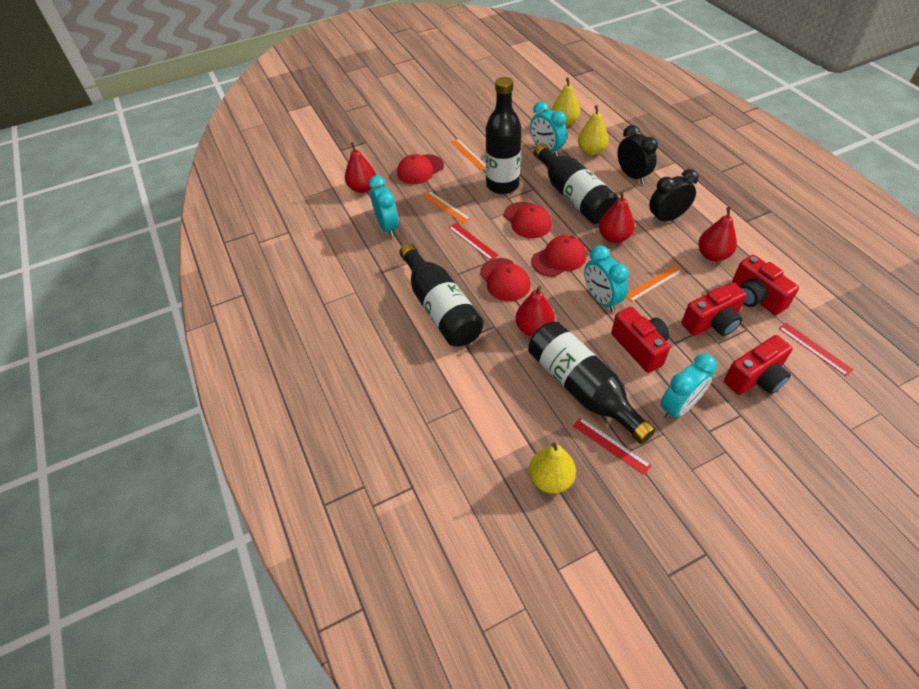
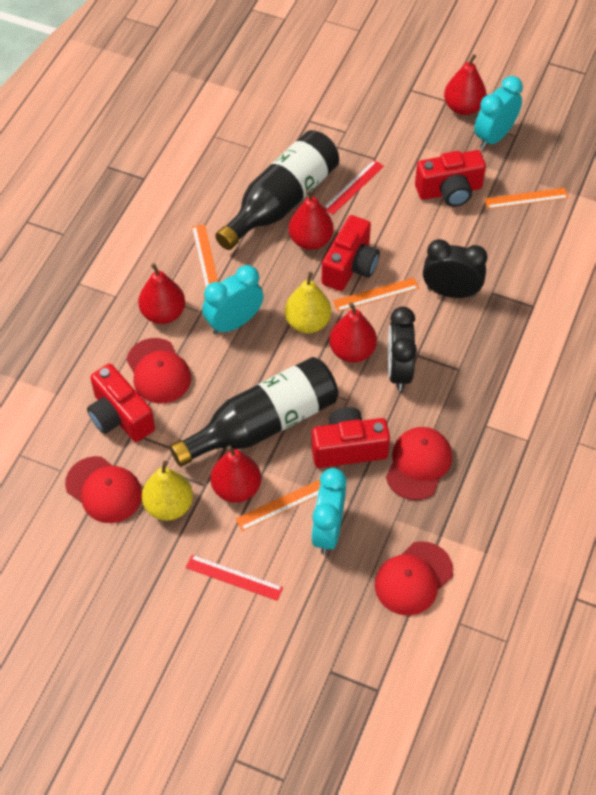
black bottle: 4 -> 2
orange ruler: 3 -> 4
red pear: 4 -> 5
red ruler: 3 -> 2
turquoise clock: 4 -> 3
yellow pear: 3 -> 2

